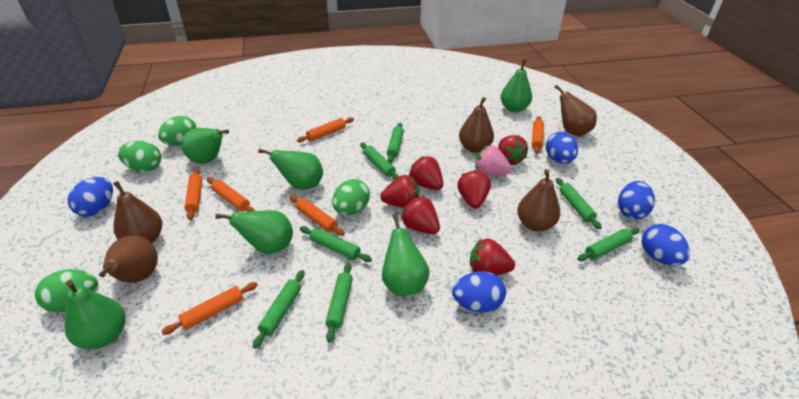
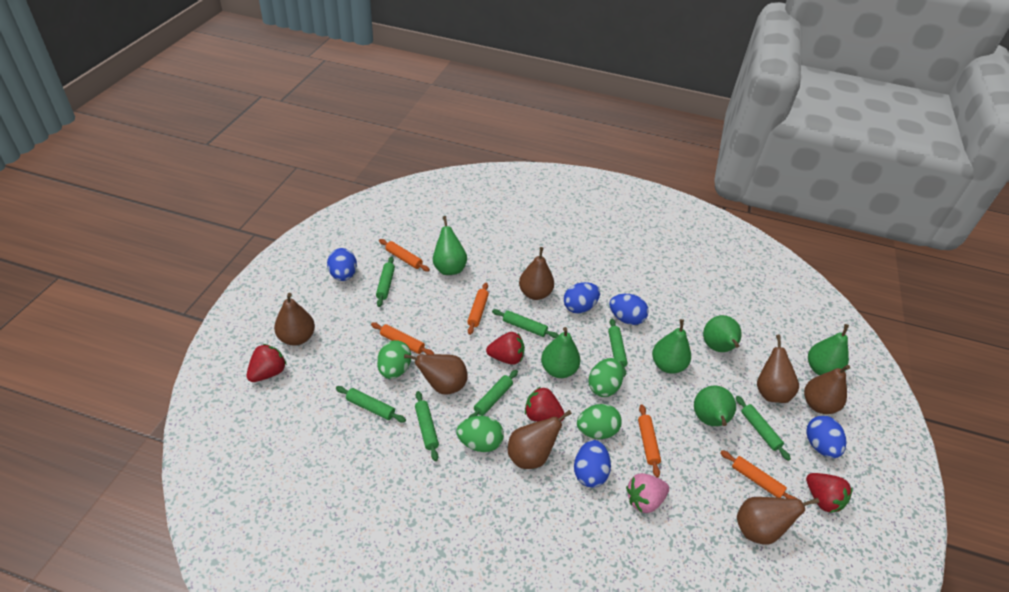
brown pear: 5 -> 7
orange rolling pin: 6 -> 5
red strawberry: 6 -> 4

